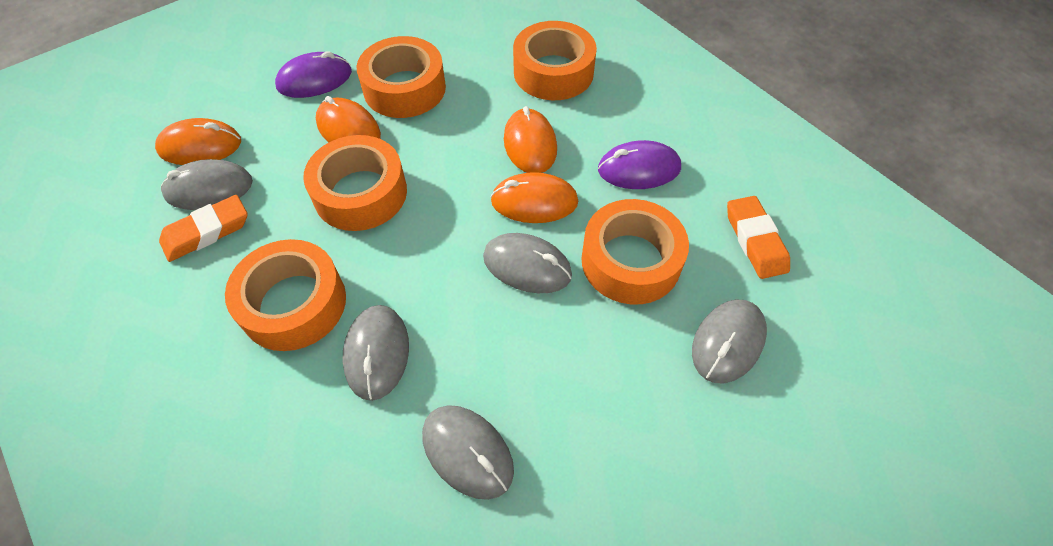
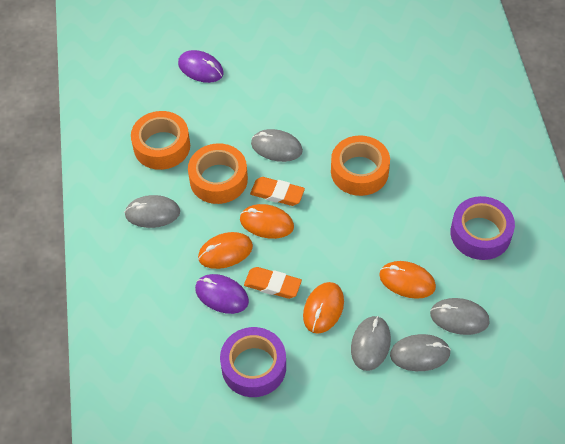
orange tape: 5 -> 3
purple tape: 0 -> 2

